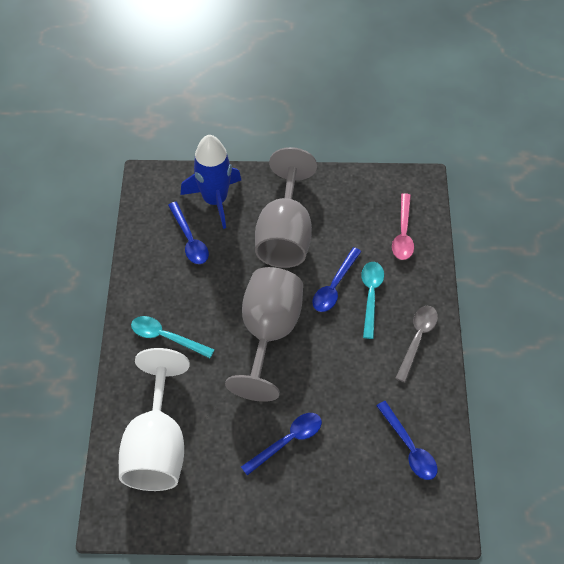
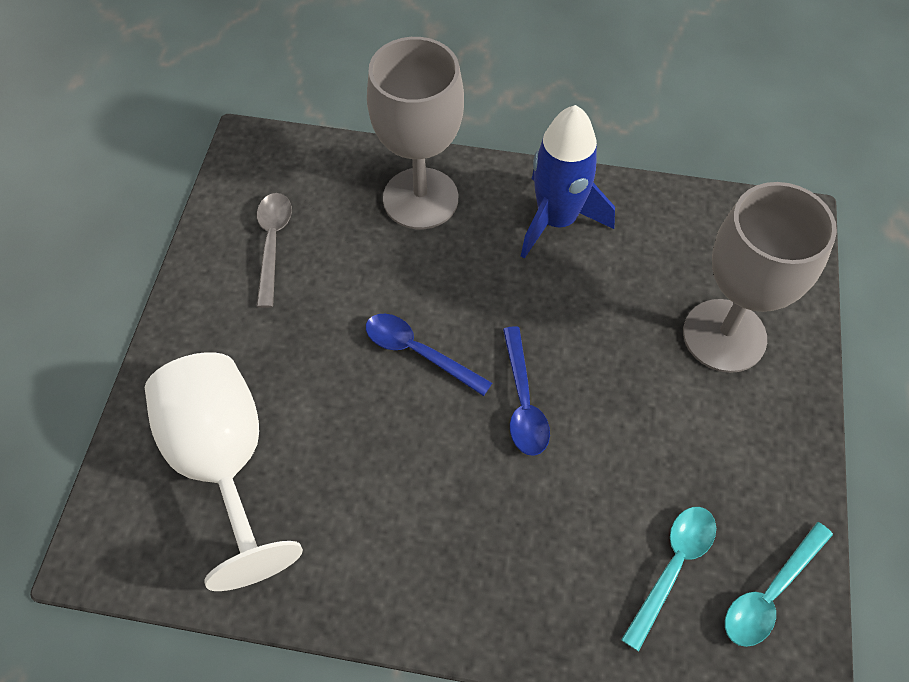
blue spoon: 4 -> 2
pink spoon: 1 -> 0

